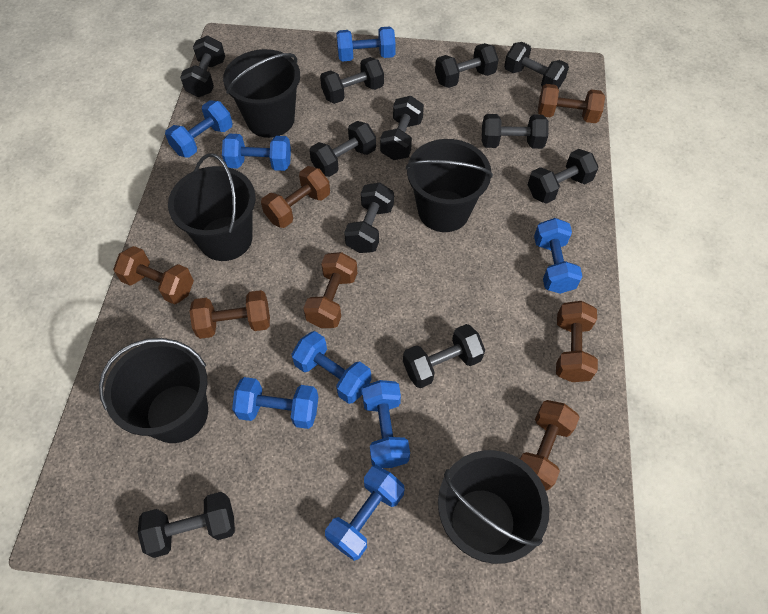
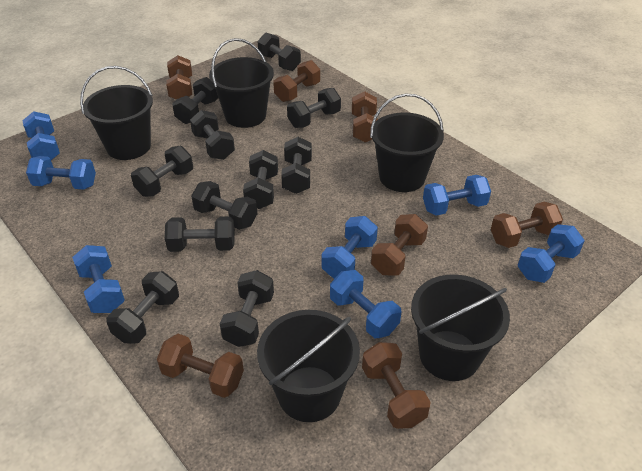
blue dumbbell: 8 -> 7

